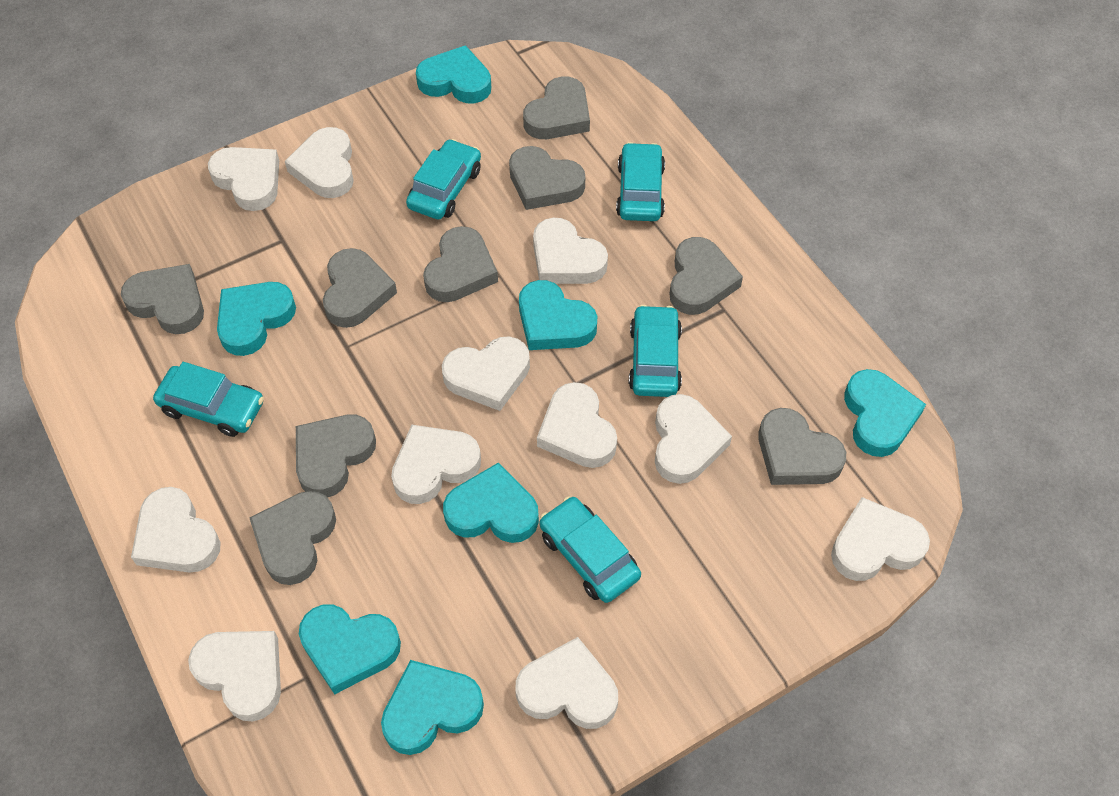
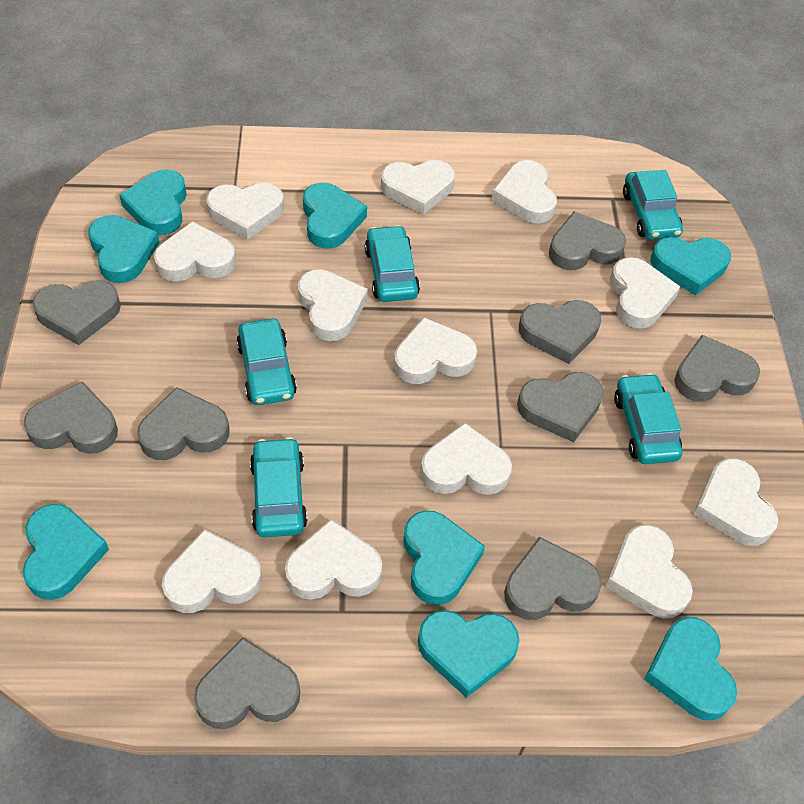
turquoise heart: 7 -> 8
white heart: 11 -> 12

